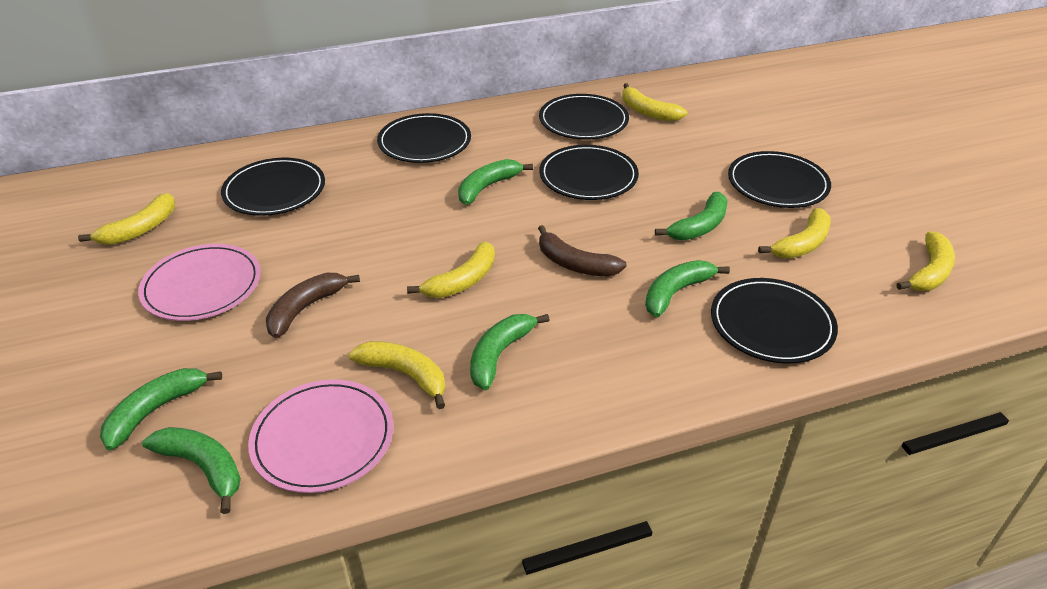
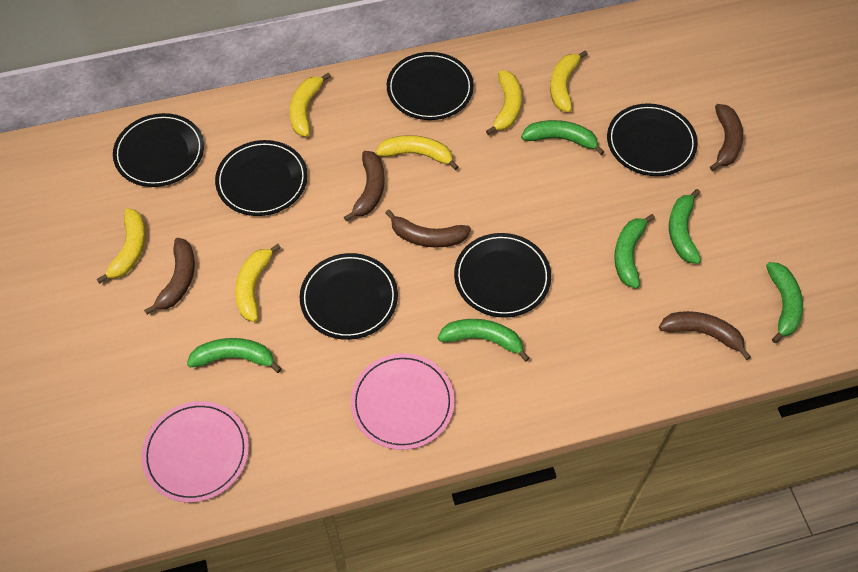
brown banana: 2 -> 5

